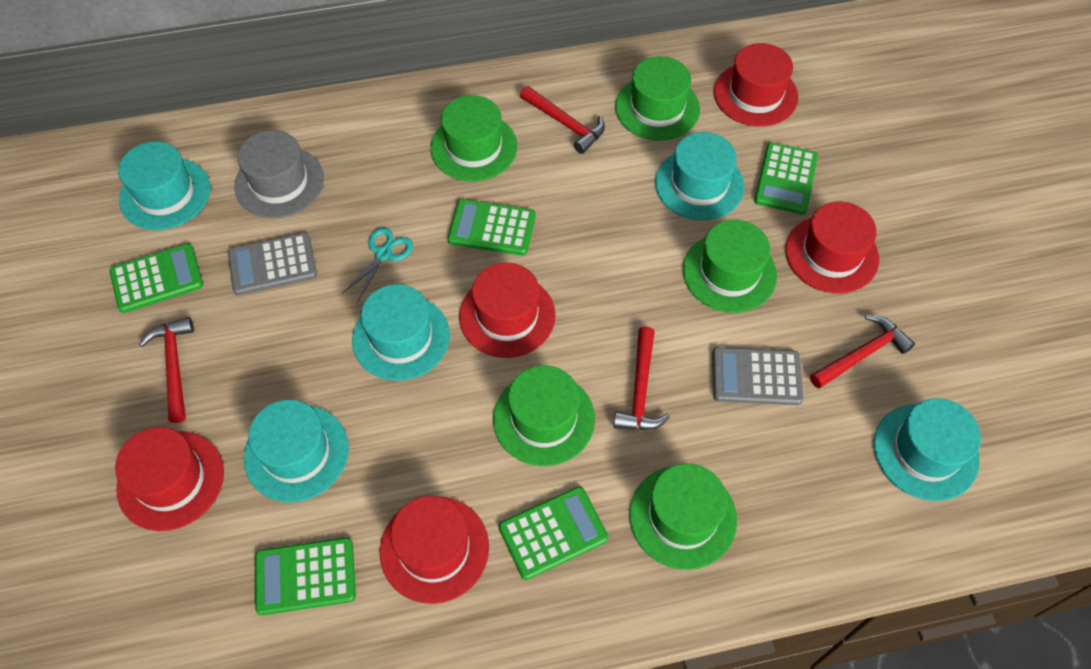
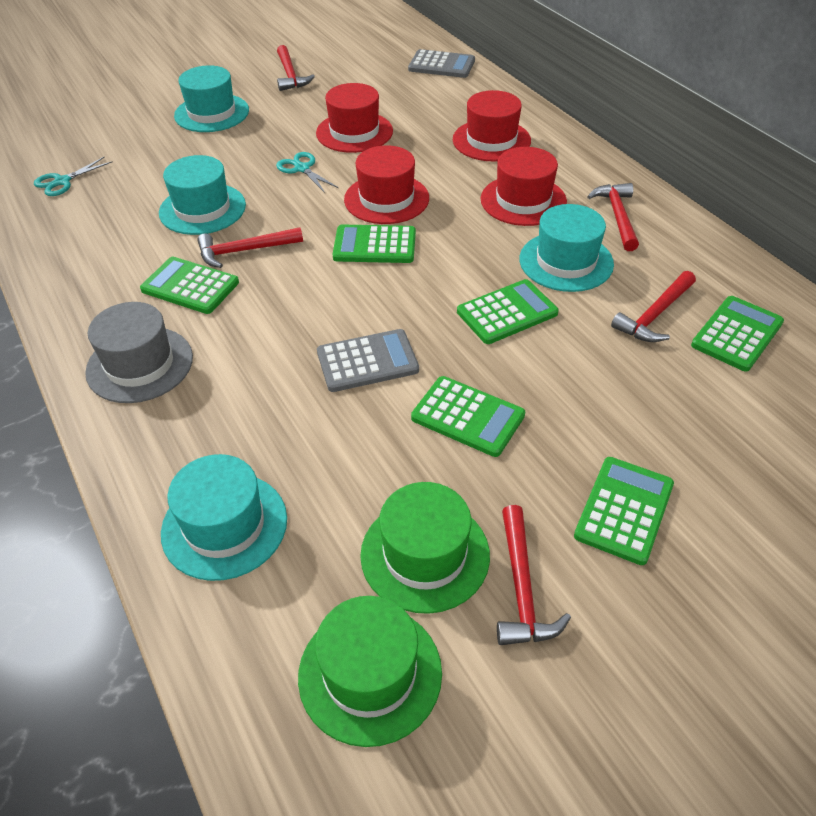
green calculator: 5 -> 6
green hat: 5 -> 2
red hammer: 4 -> 5
red hat: 5 -> 4
turquoise hat: 5 -> 4
turquoise scissors: 1 -> 2

